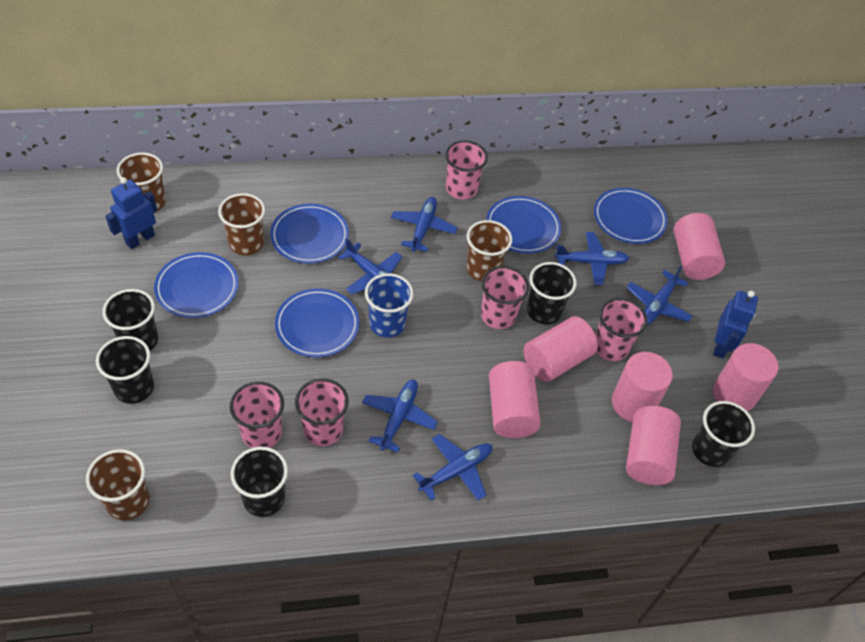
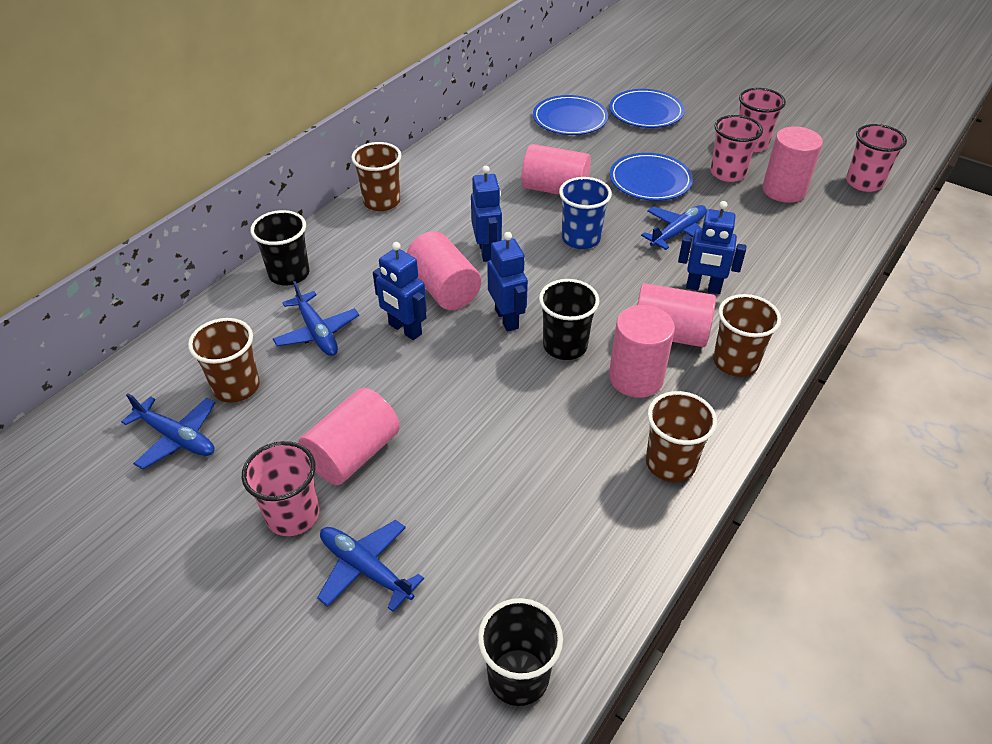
black cup: 5 -> 3
blue plane: 6 -> 4
blue plate: 5 -> 3
blue robot: 2 -> 4
pink cup: 5 -> 4

